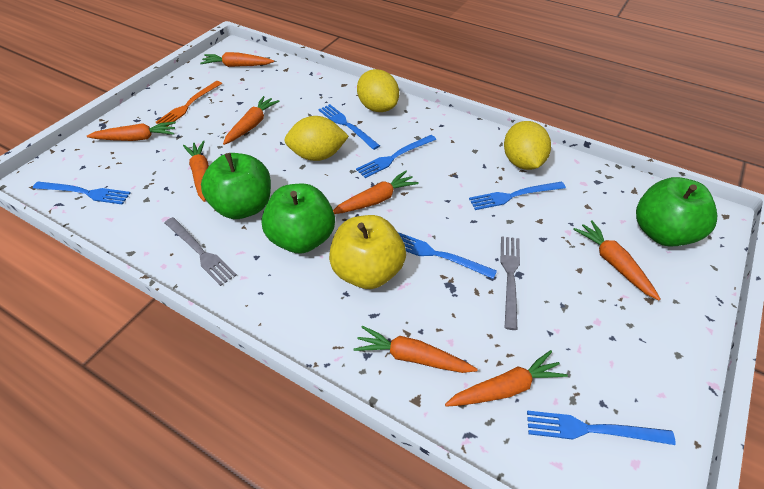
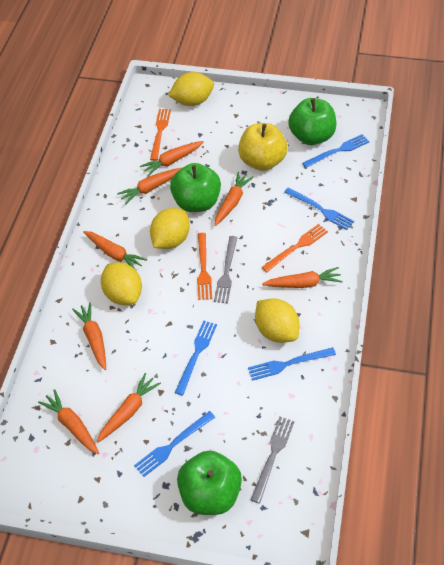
blue fork: 6 -> 5
orange fork: 1 -> 3
yellow lemon: 3 -> 4

